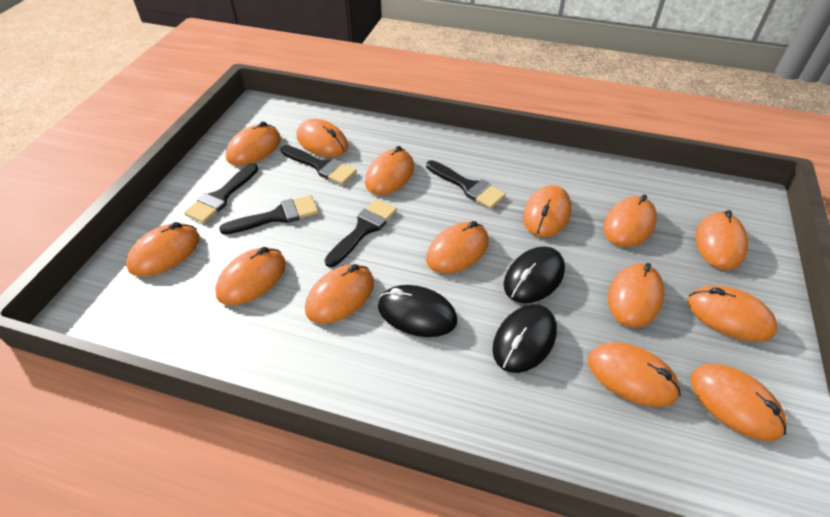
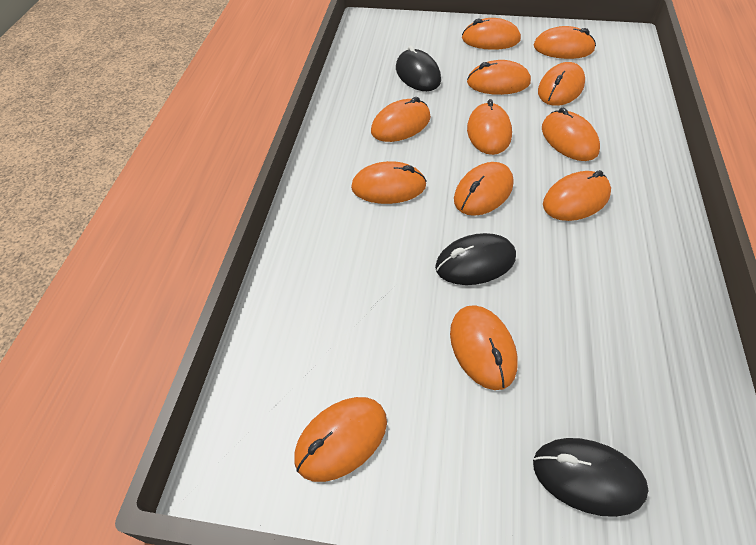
black brush: 5 -> 0
orange mouse: 14 -> 12

